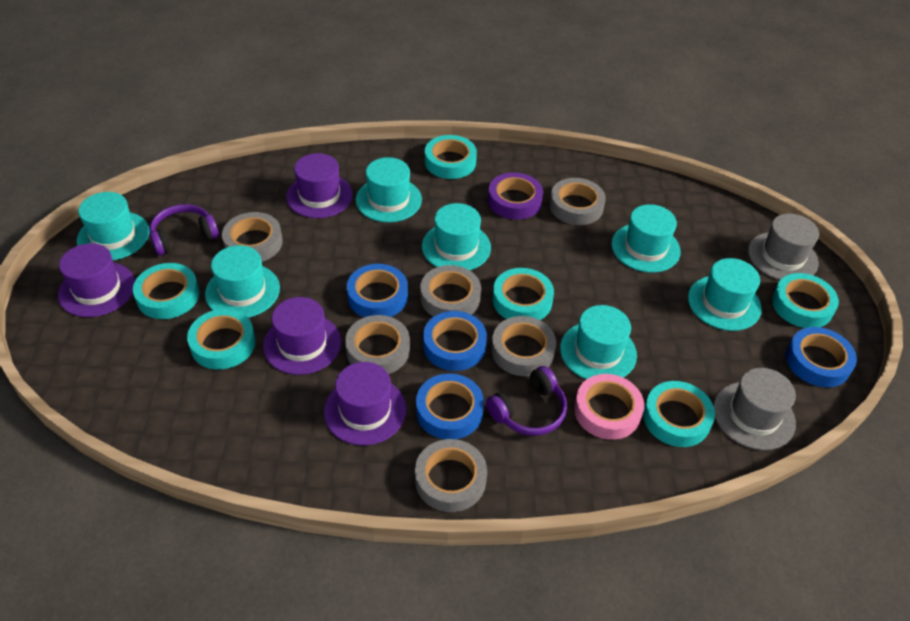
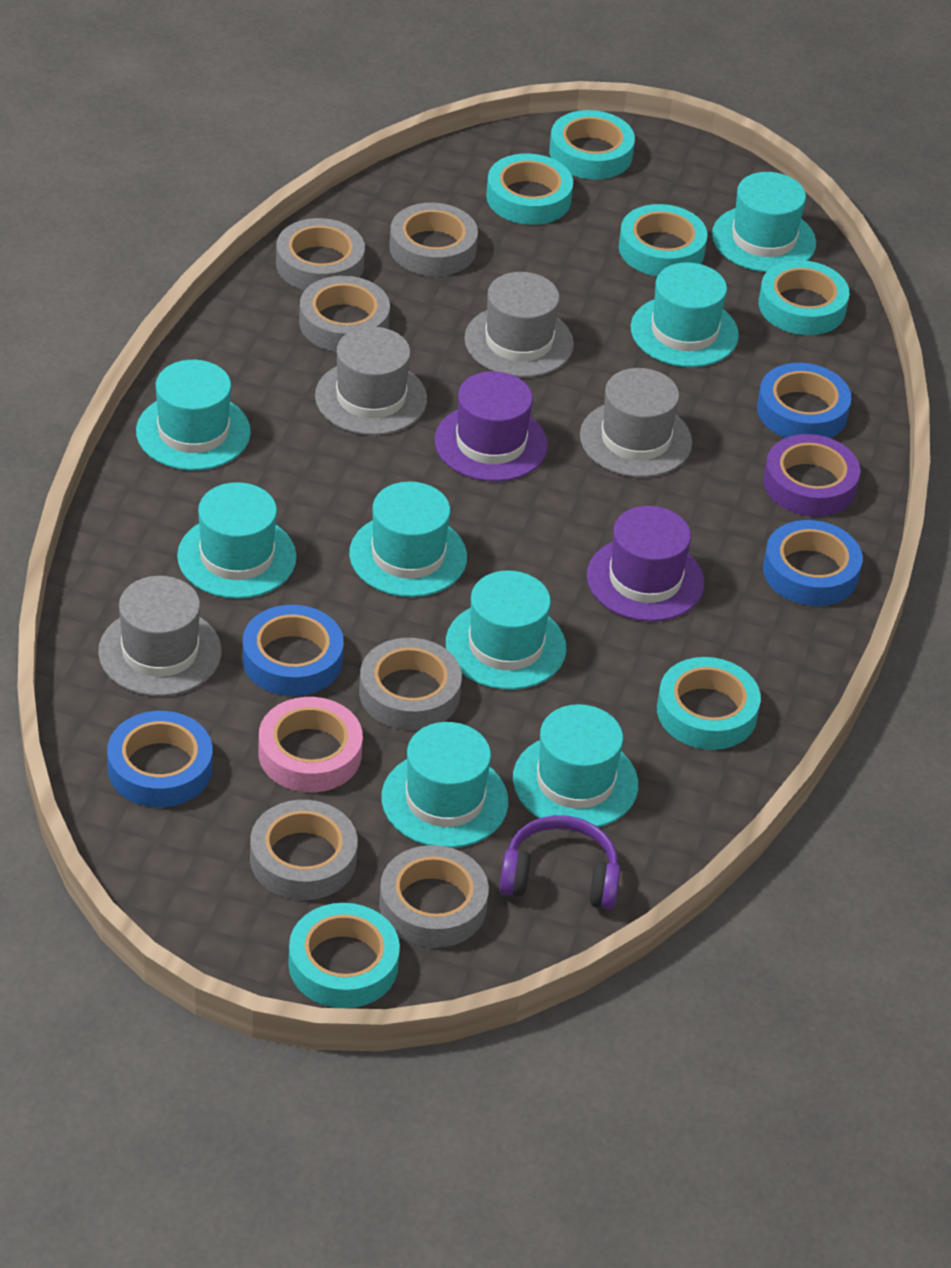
grey hat: 2 -> 4
purple hat: 4 -> 2
purple headphones: 2 -> 1
turquoise hat: 7 -> 8

